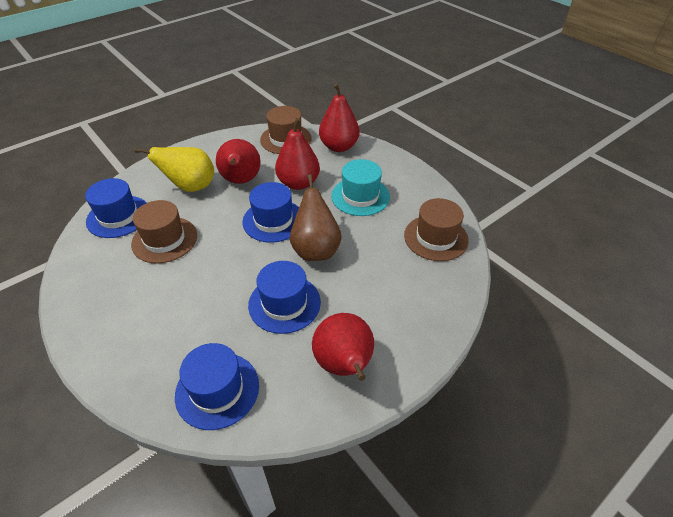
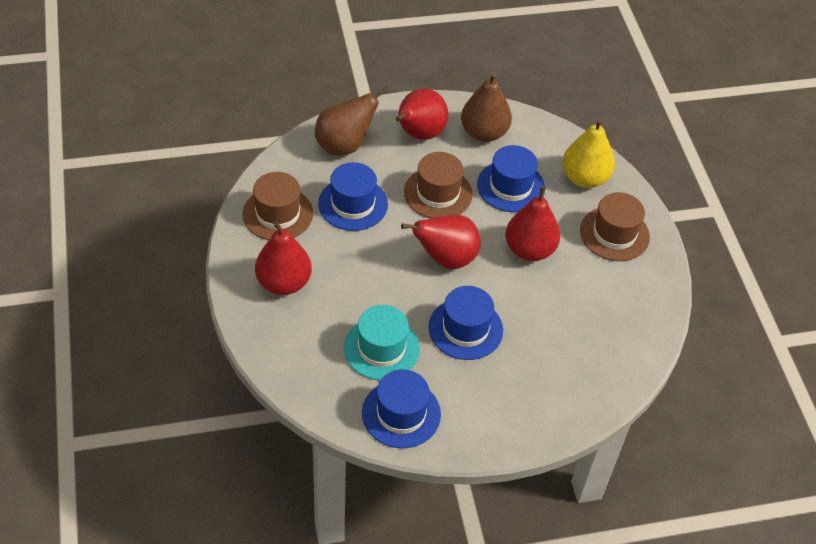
brown pear: 1 -> 2

